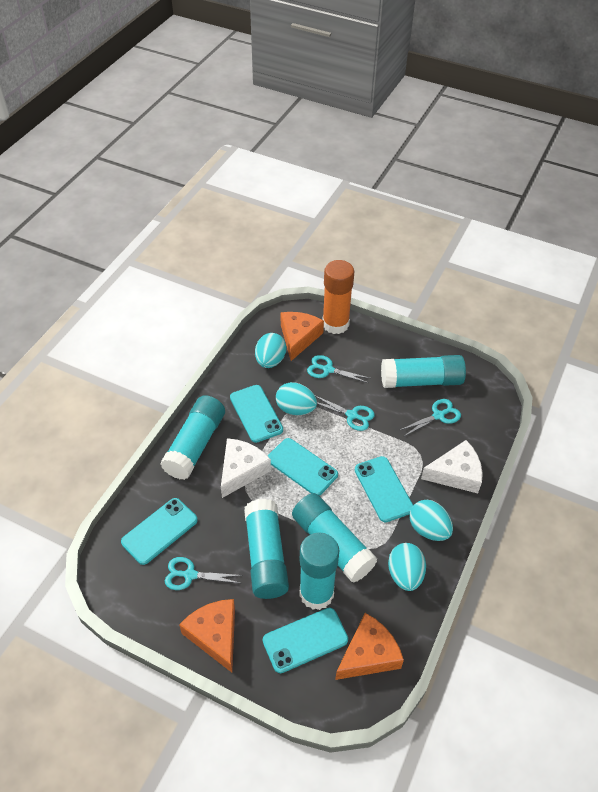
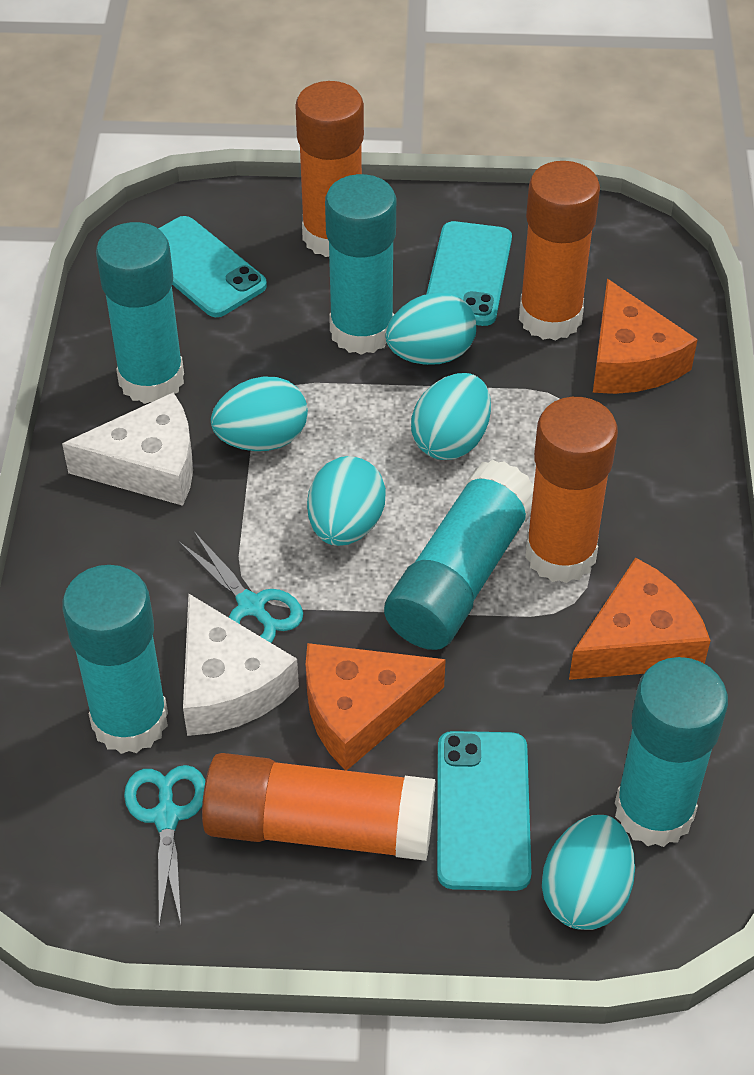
orange glue stick: 1 -> 4
turquoise egg: 4 -> 5
turquoise phone: 5 -> 3
turquoise scissors: 4 -> 2

